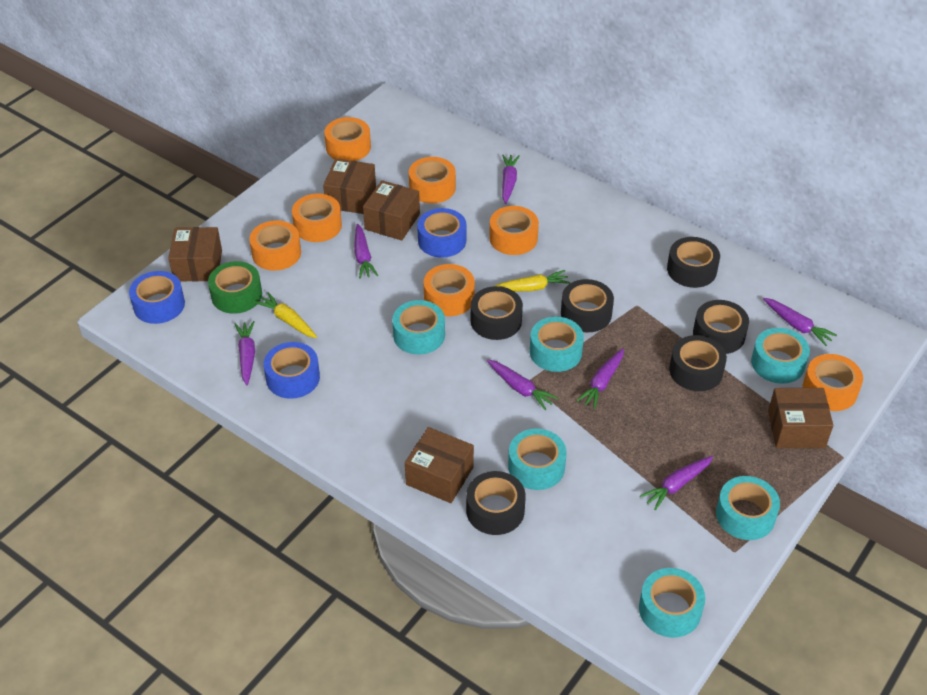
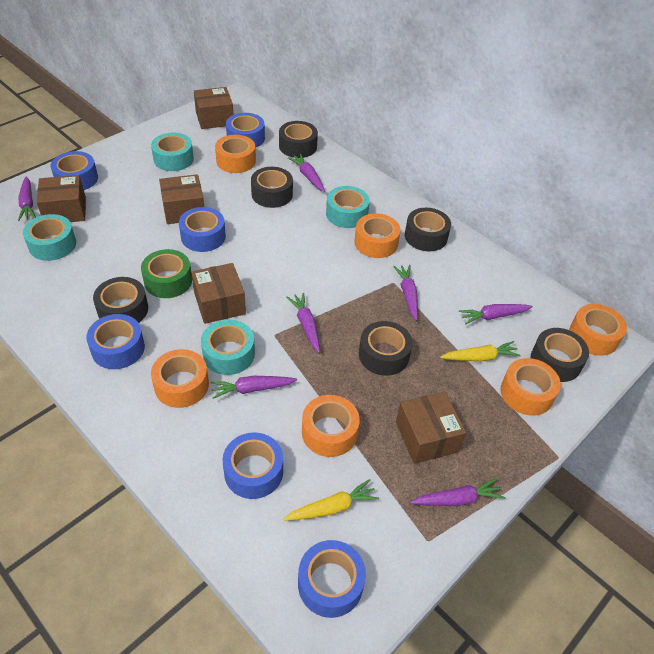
blue tape: 3 -> 6
orange tape: 7 -> 6
turquoise tape: 6 -> 4

